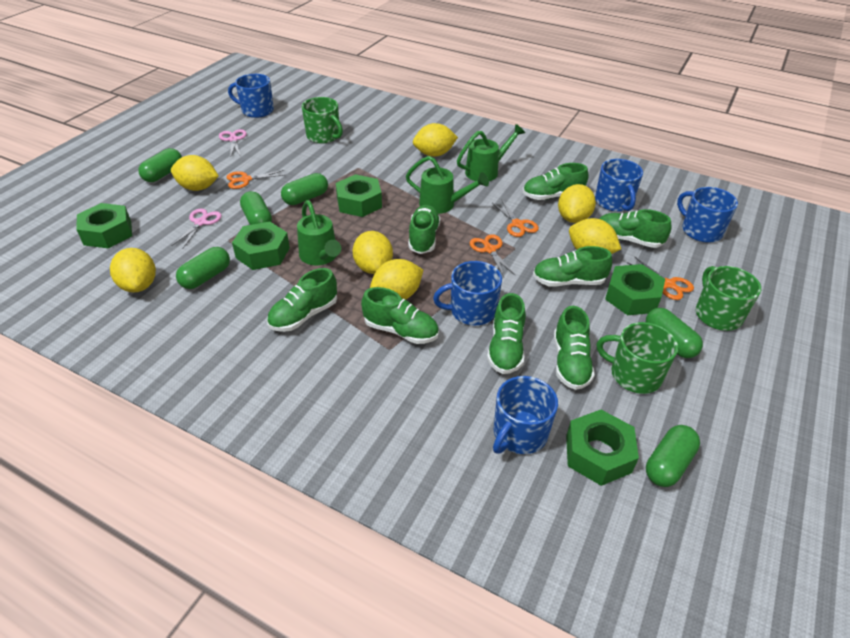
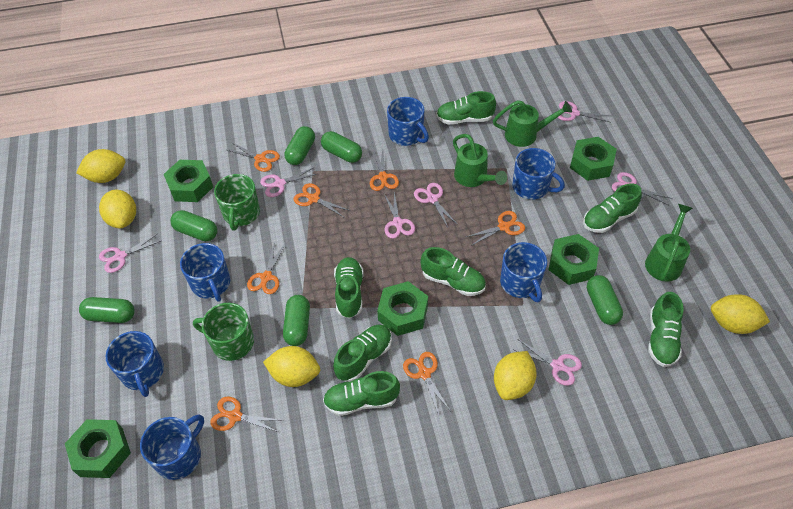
blue mug: 5 -> 6
green mug: 3 -> 2
green shoe: 8 -> 7
orange scissors: 4 -> 7
pink scissors: 2 -> 7
yellow lemon: 7 -> 5

